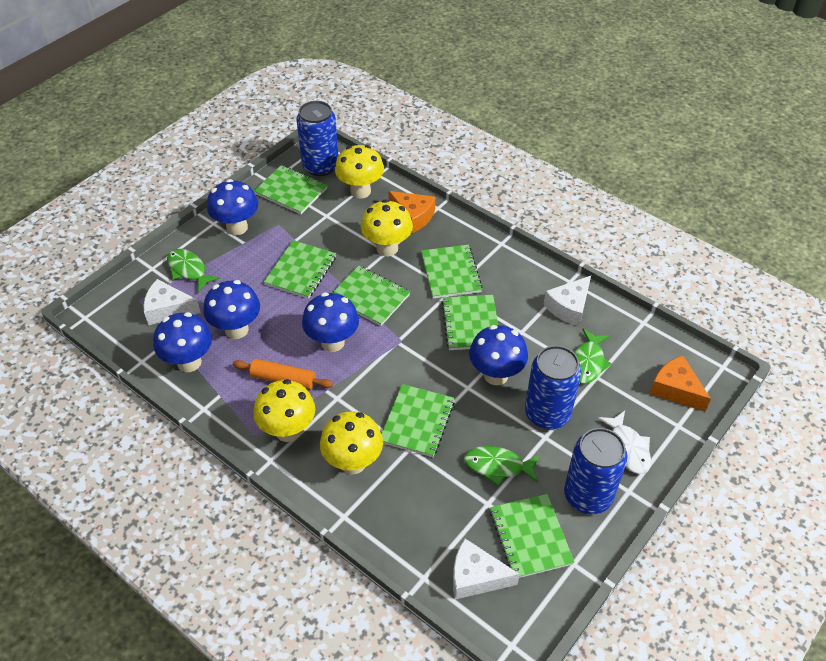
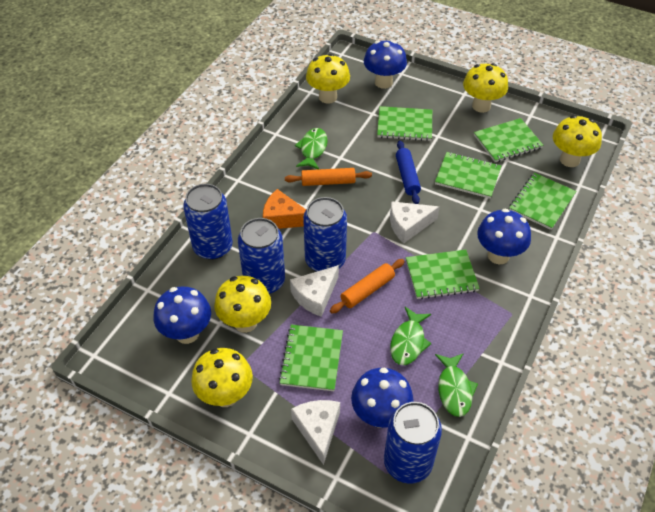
blue can: 3 -> 4
blue mushroom: 5 -> 4
blue rolling pin: 0 -> 1
green notebook: 7 -> 6
orange cheese: 2 -> 1
orange rolling pin: 1 -> 2
white fish: 1 -> 0
yellow mushroom: 4 -> 5

